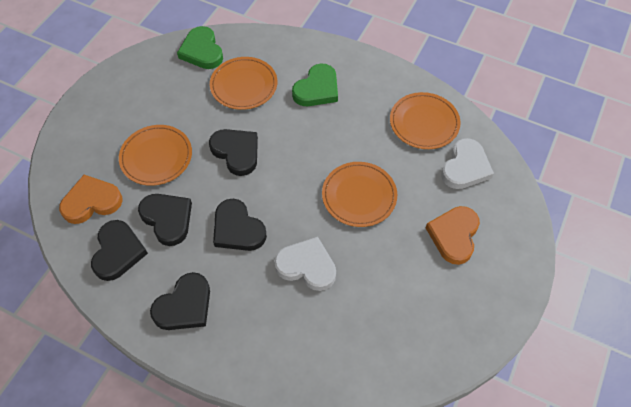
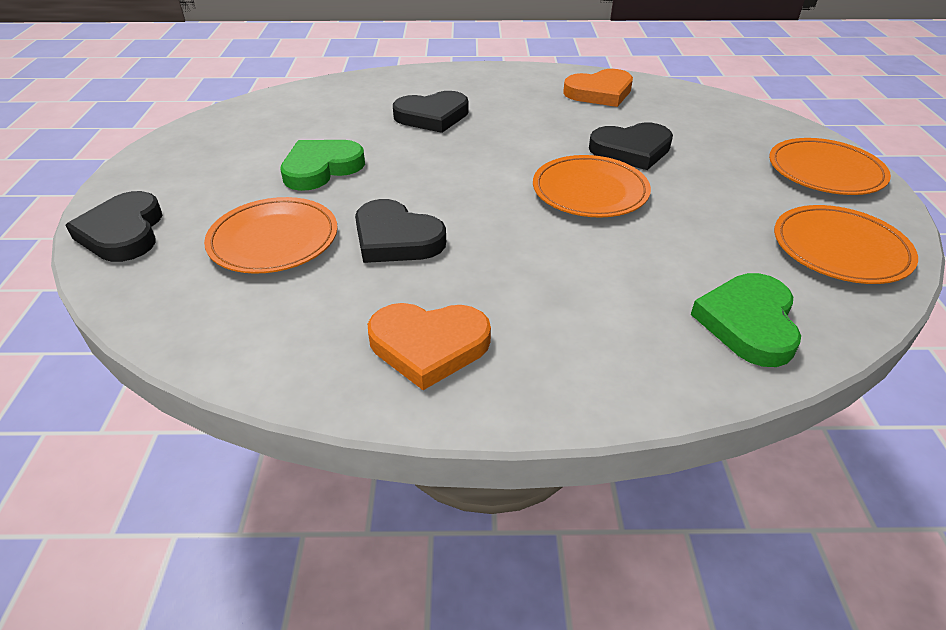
black heart: 5 -> 4
white heart: 2 -> 0

